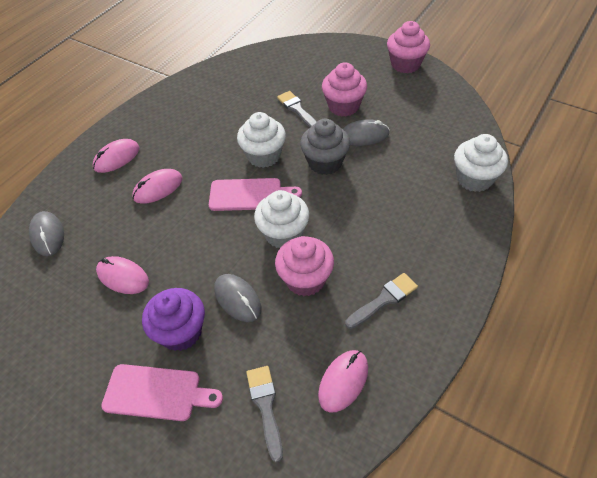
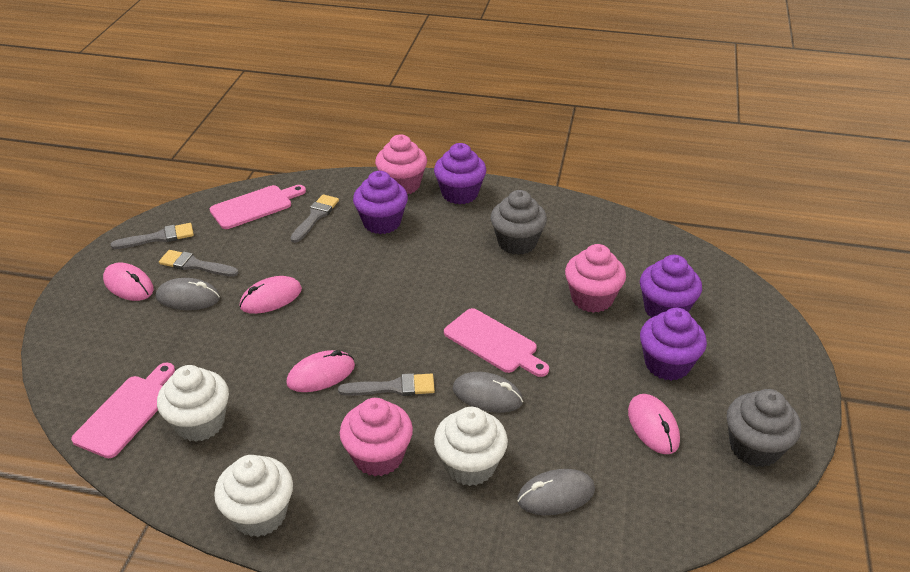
grey brush: 3 -> 4
grey cupcake: 1 -> 2
pink cutting board: 2 -> 3
purple cupcake: 1 -> 4

